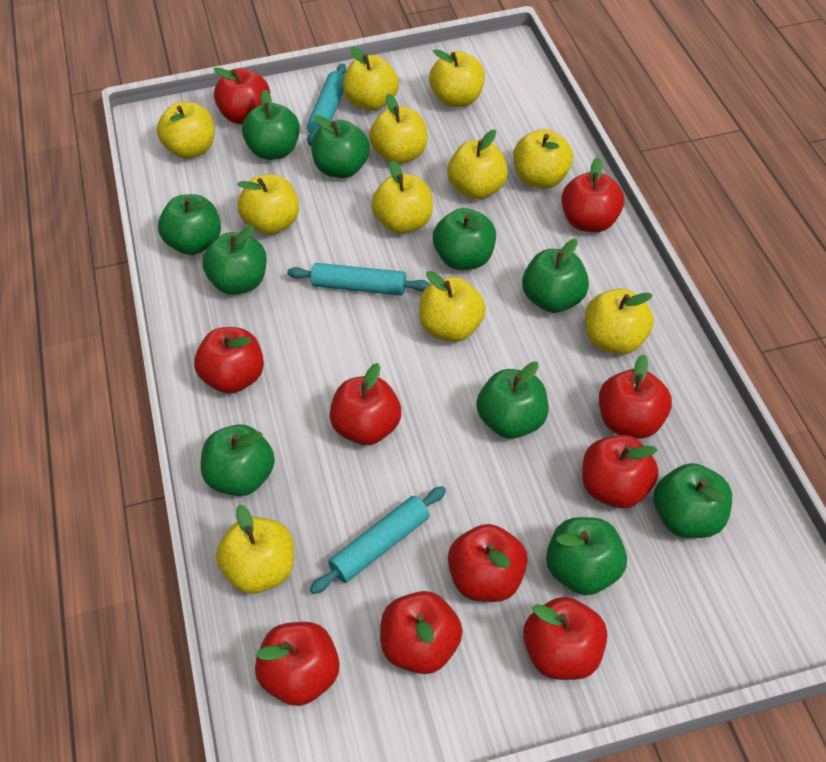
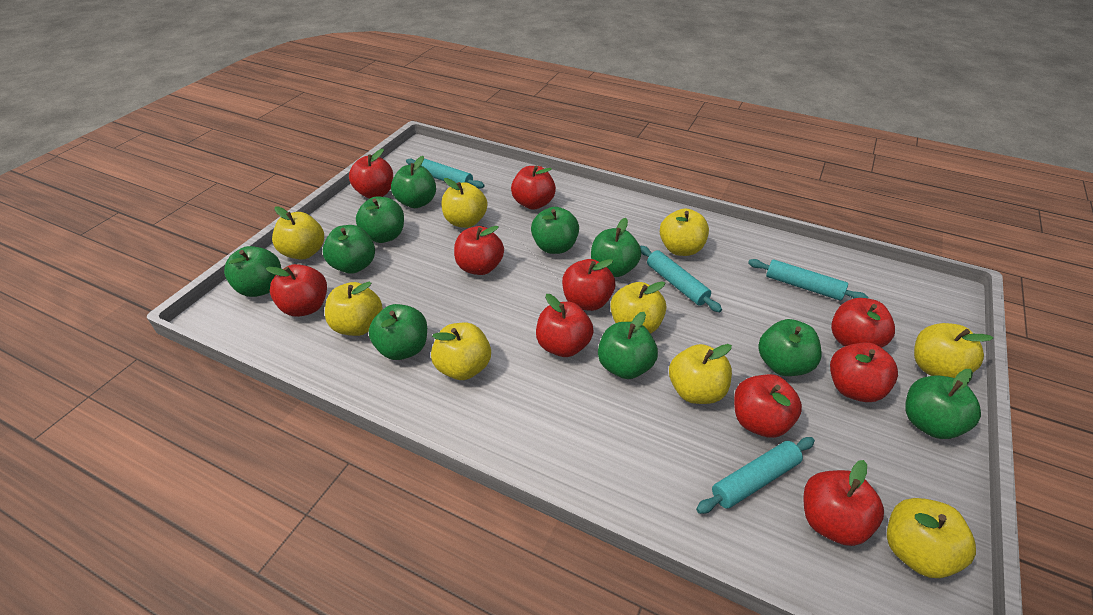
turquoise rolling pin: 3 -> 4
yellow apple: 11 -> 9

